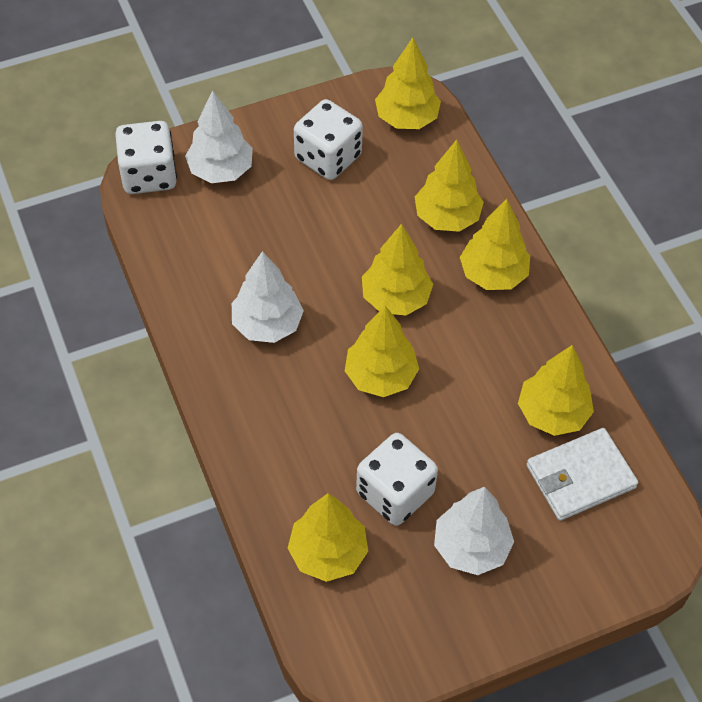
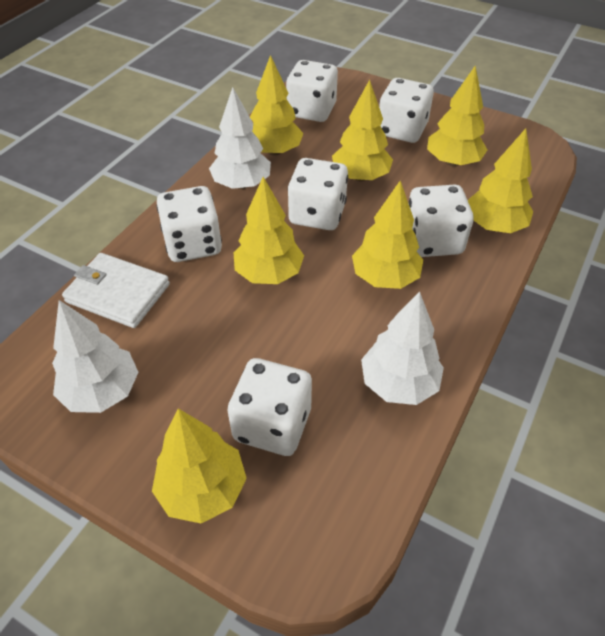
white dice: 3 -> 6

